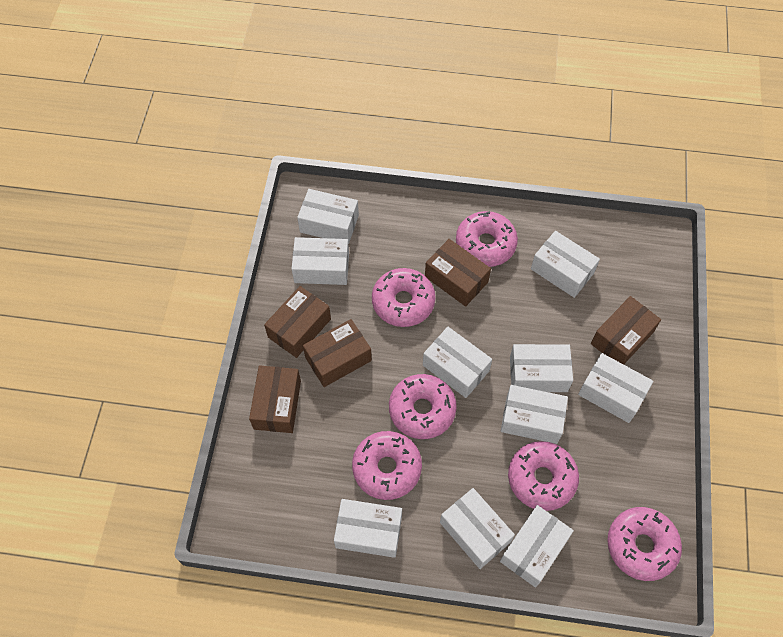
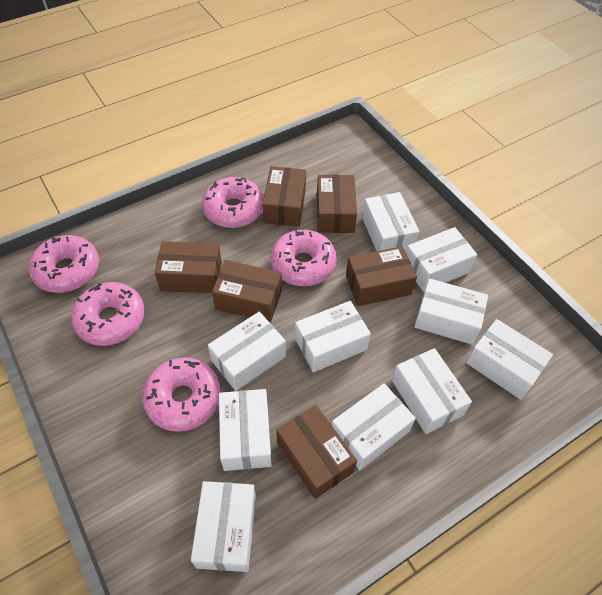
brown box: 5 -> 6
pink donut: 6 -> 5

